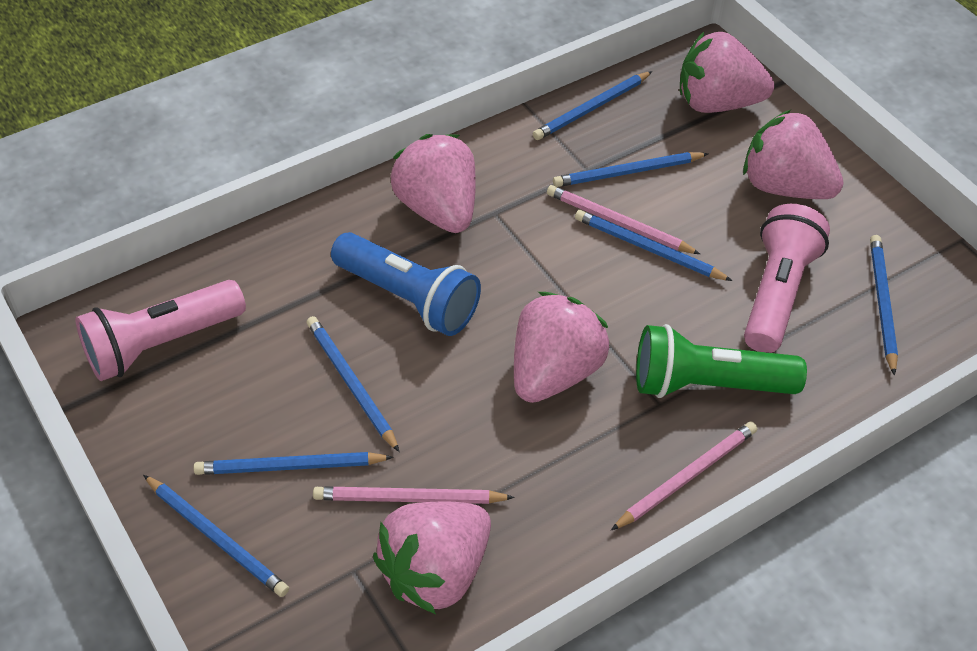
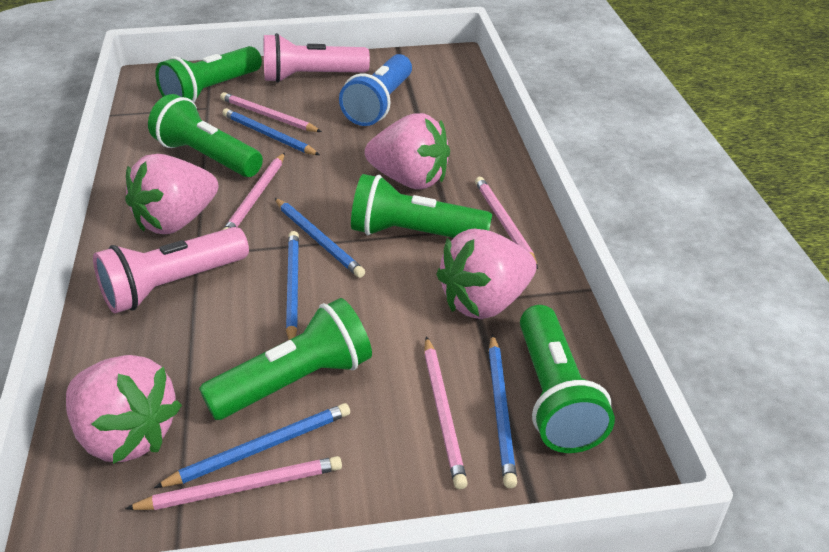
blue pencil: 7 -> 5
green flashlight: 1 -> 5
pink pencil: 3 -> 5
pink strawberry: 5 -> 4

